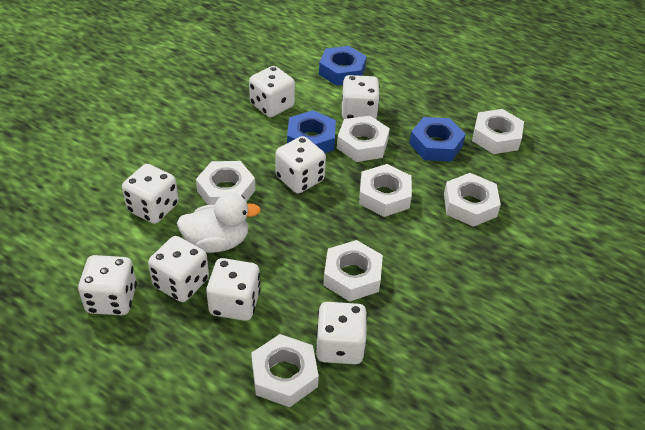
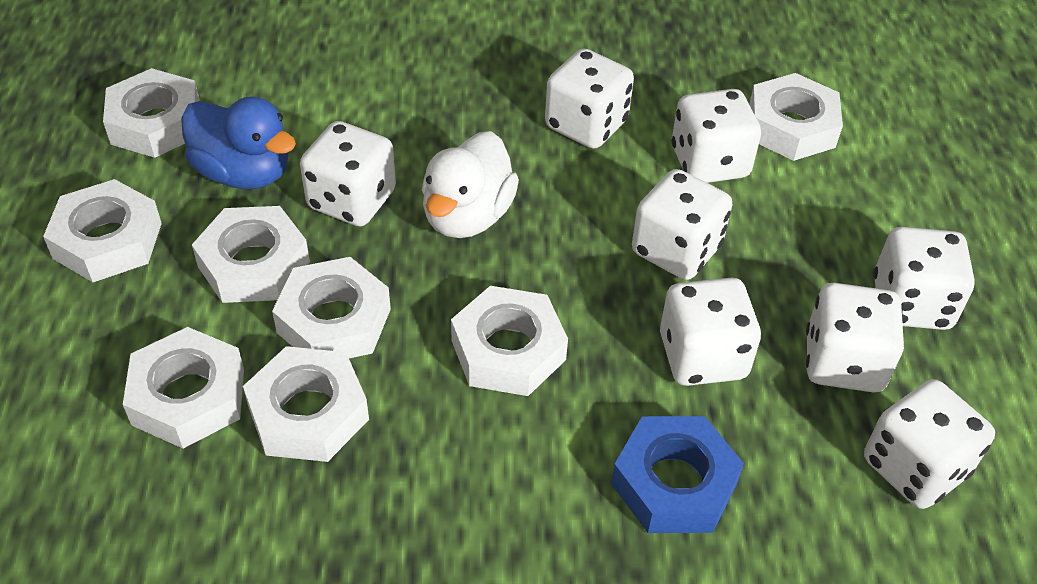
blue duck: 0 -> 1
blue nut: 3 -> 1
white nut: 7 -> 8

